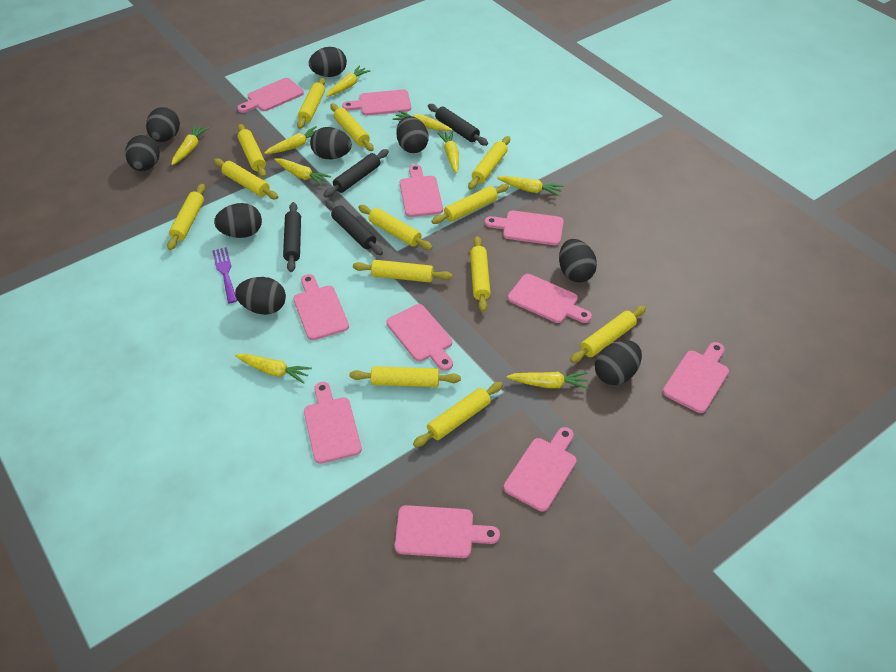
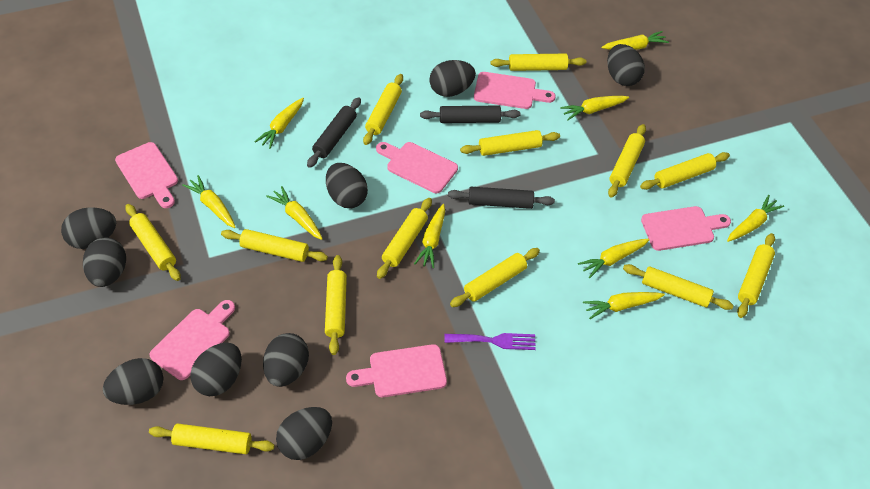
black rolling pin: 4 -> 3
pink cutting board: 11 -> 6

